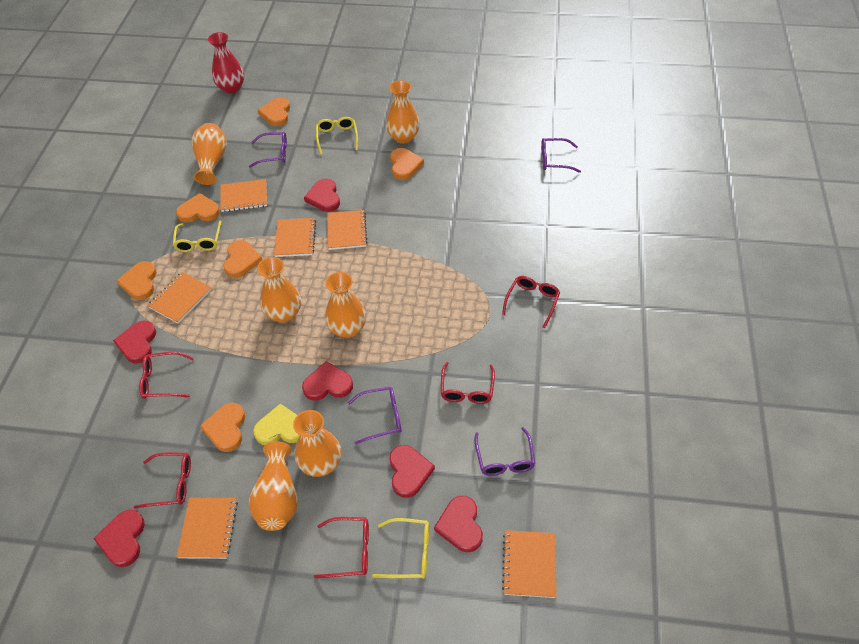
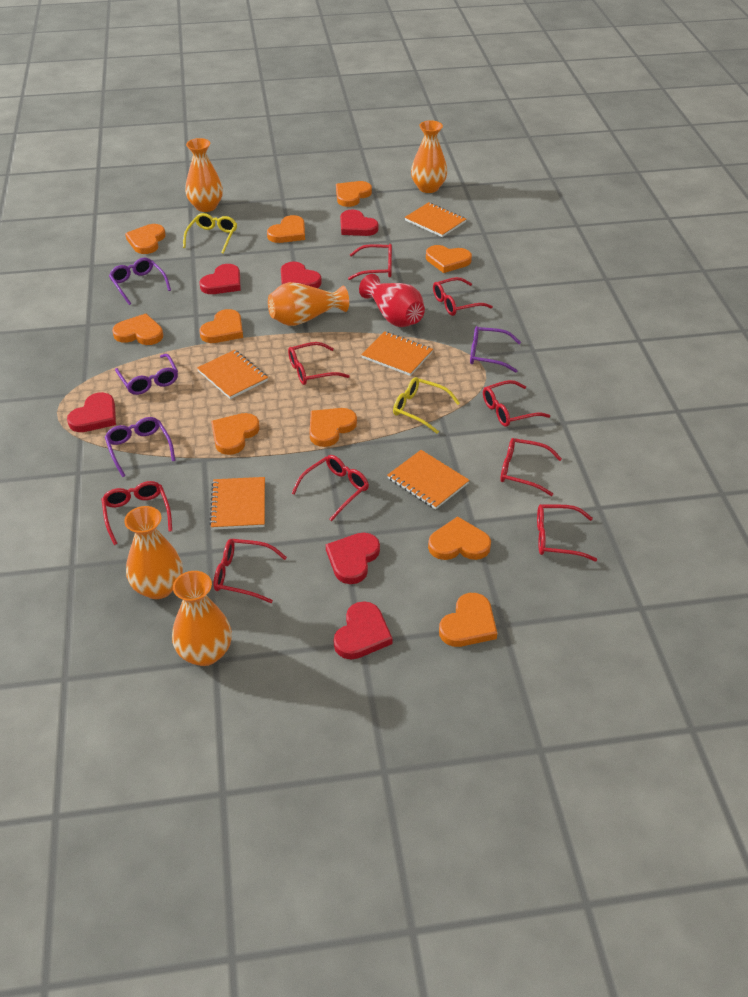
orange heart: 6 -> 10
orange notebook: 6 -> 5
orange vase: 6 -> 5
red glasses: 5 -> 9
yellow glasses: 3 -> 2
yellow heart: 1 -> 0

